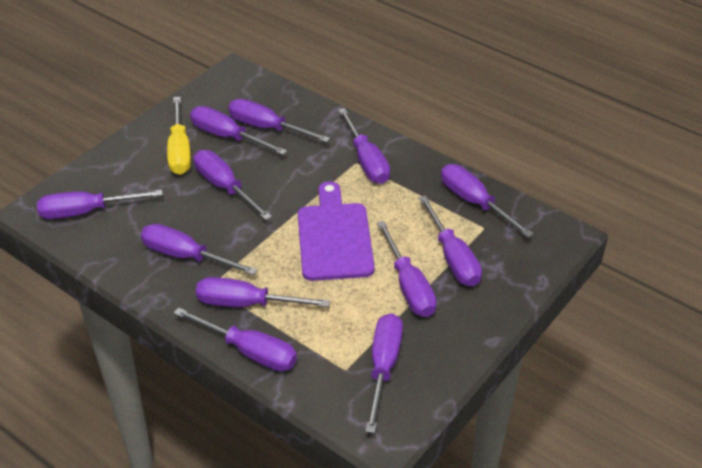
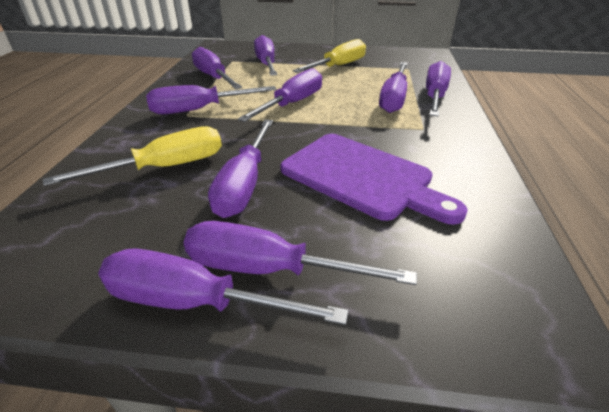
purple screwdriver: 12 -> 9
yellow screwdriver: 1 -> 2

